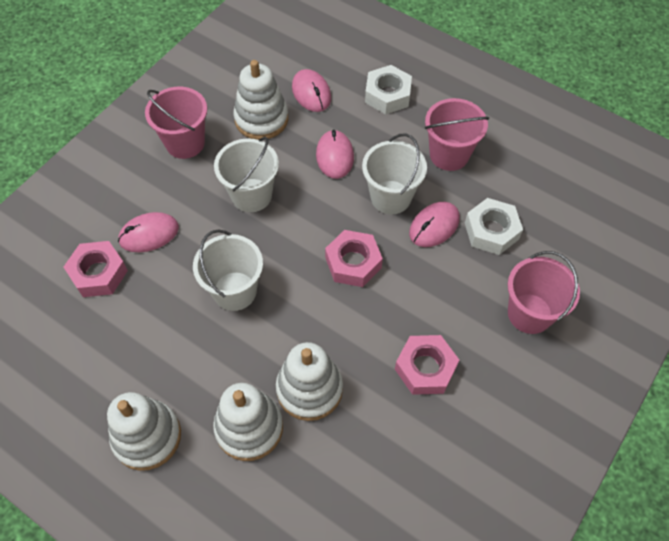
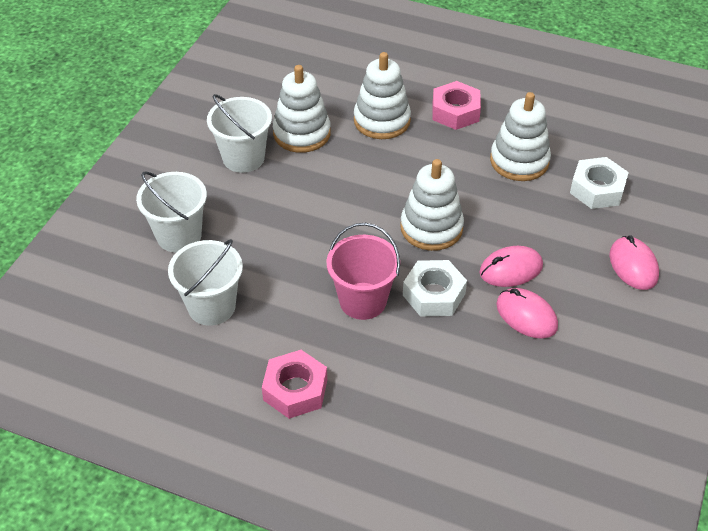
pink bucket: 3 -> 1
pink mouse: 4 -> 3
pink nut: 3 -> 2

